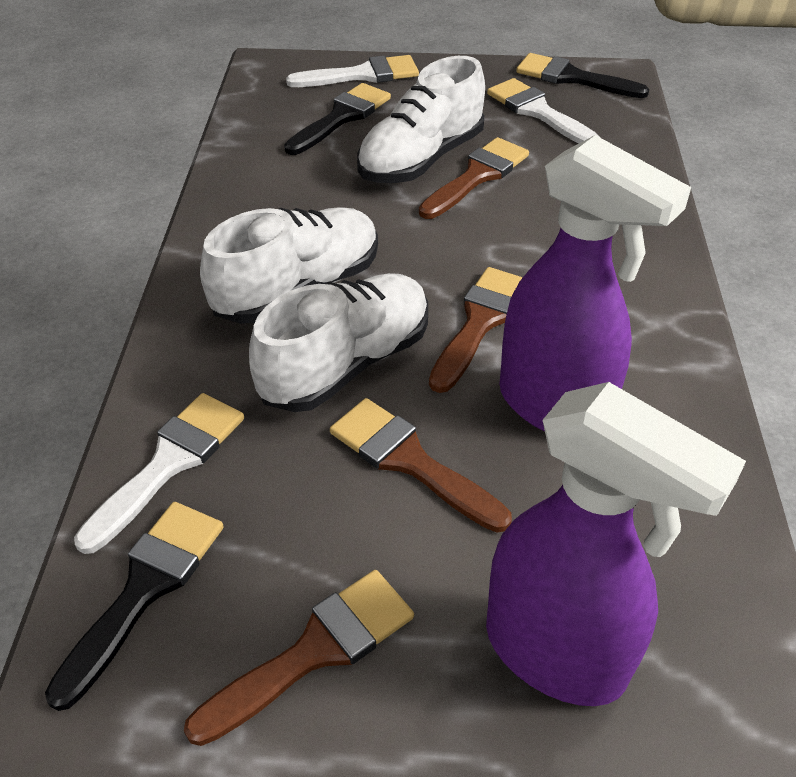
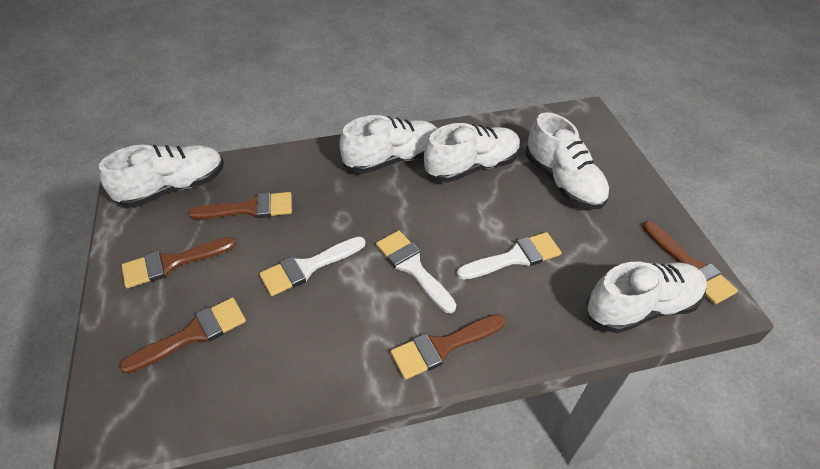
black brush: 3 -> 0
brown brush: 4 -> 5
purple spray bottle: 2 -> 0
white shoe: 3 -> 5

